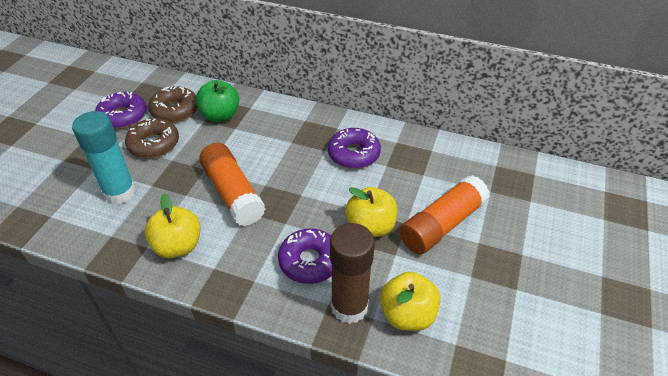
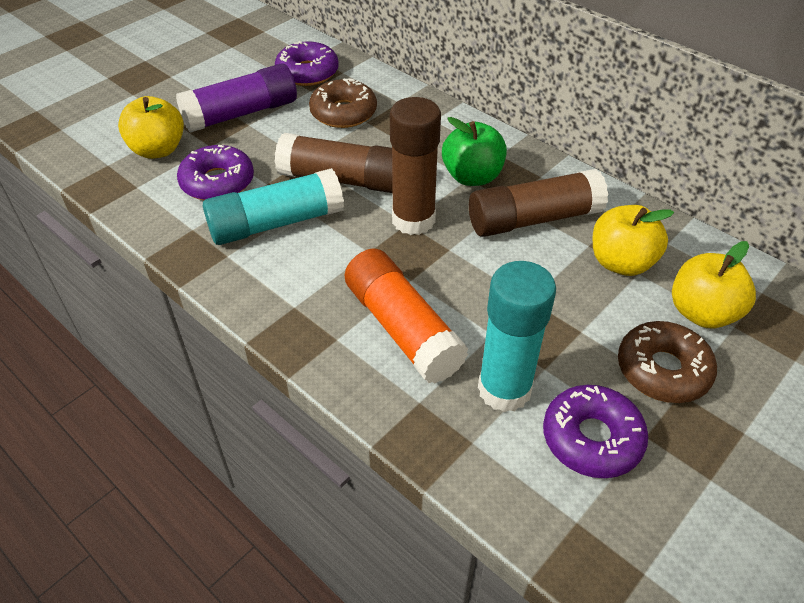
brown glue stick: 1 -> 3
orange glue stick: 2 -> 1
purple glue stick: 0 -> 1
turquoise glue stick: 1 -> 2

